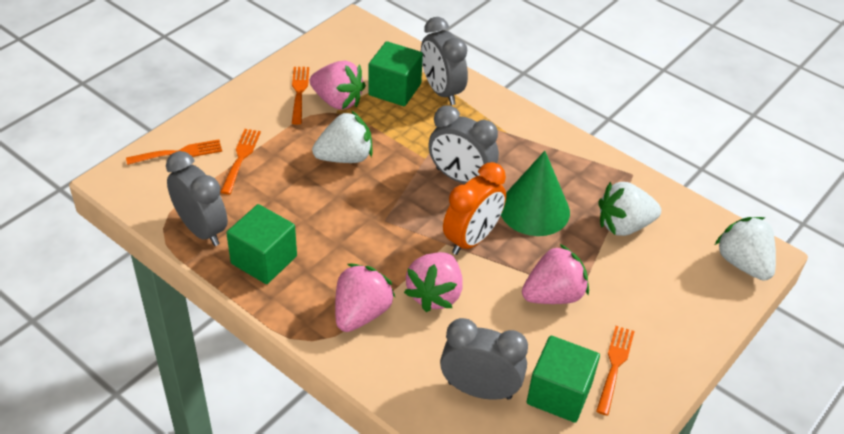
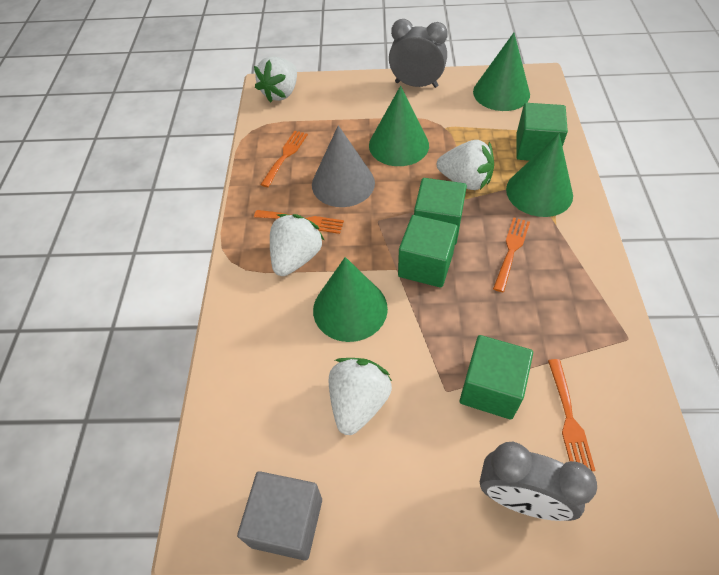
green cone: 1 -> 4
green cube: 3 -> 4
grey clock: 4 -> 2
grey cone: 0 -> 1
grey cube: 0 -> 1
orange clock: 1 -> 0
pink strawberry: 4 -> 0
white strawberry: 3 -> 4

